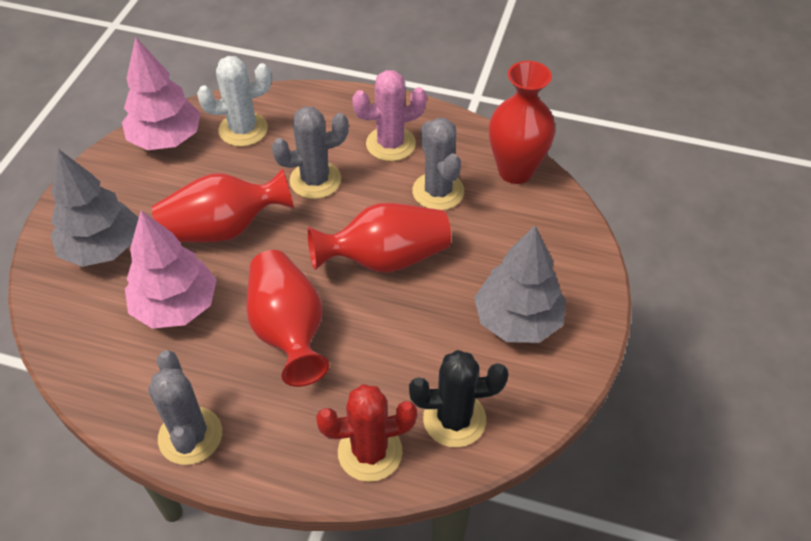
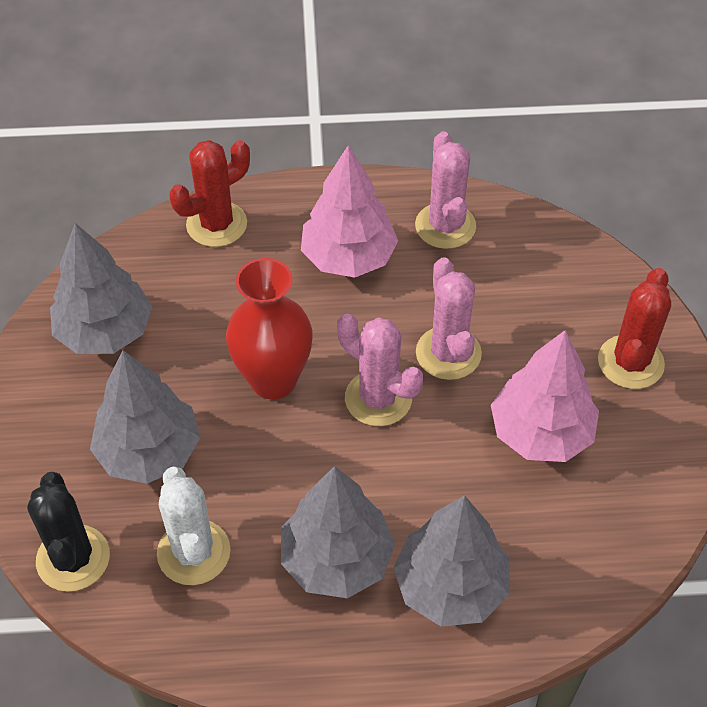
grey cactus: 3 -> 0
grey tree: 2 -> 4
pink cactus: 1 -> 3
red cactus: 1 -> 2
red vase: 4 -> 1

